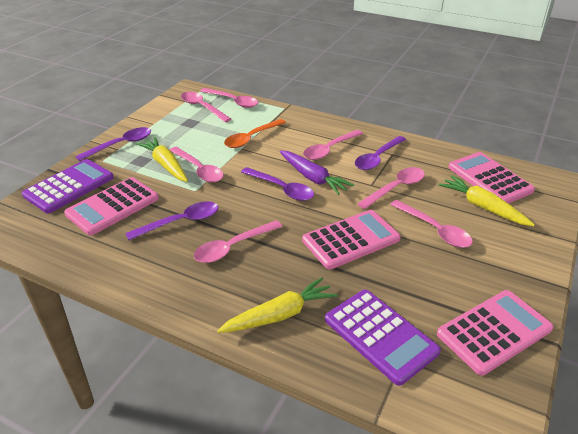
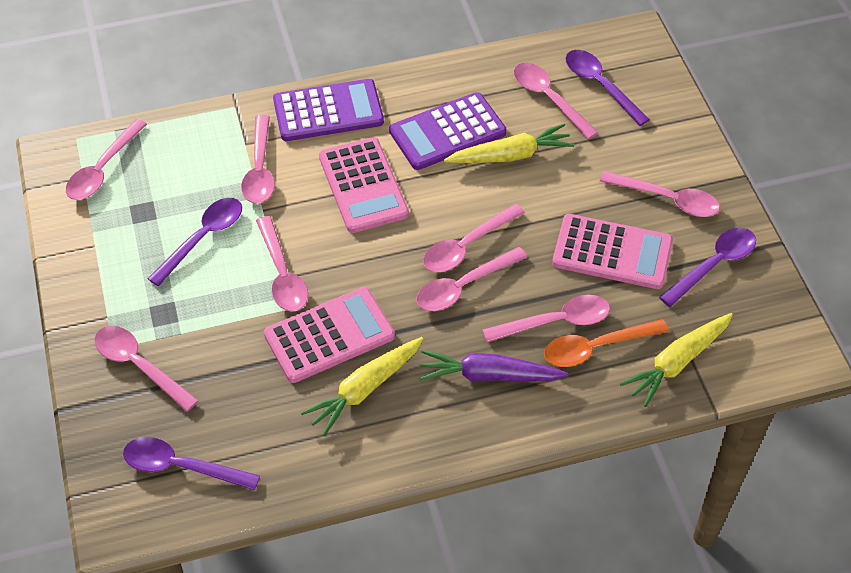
pink calculator: 4 -> 3
pink spoon: 7 -> 9

